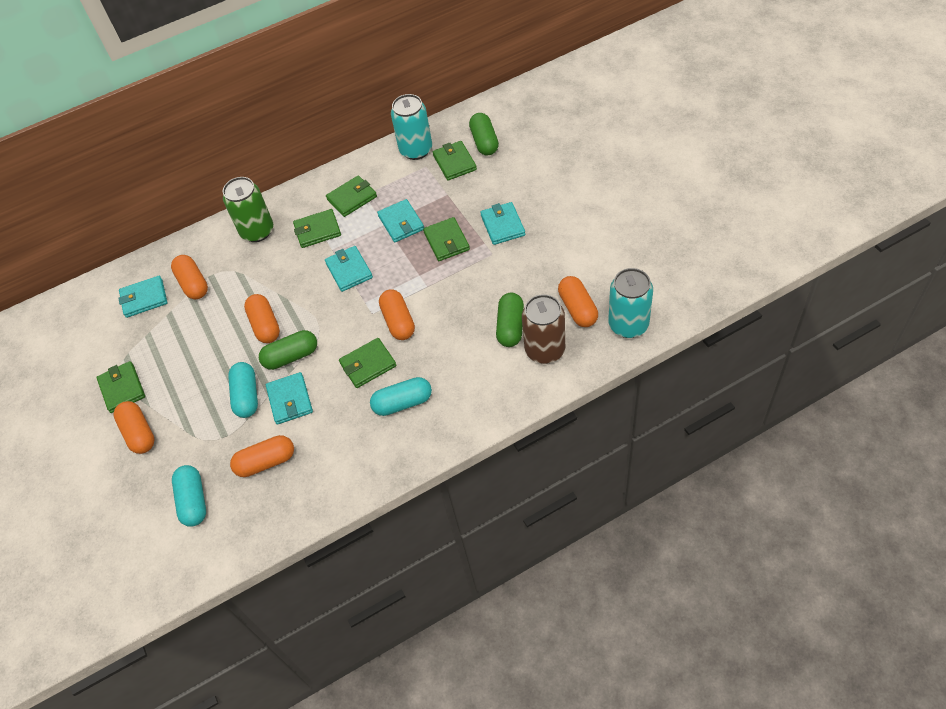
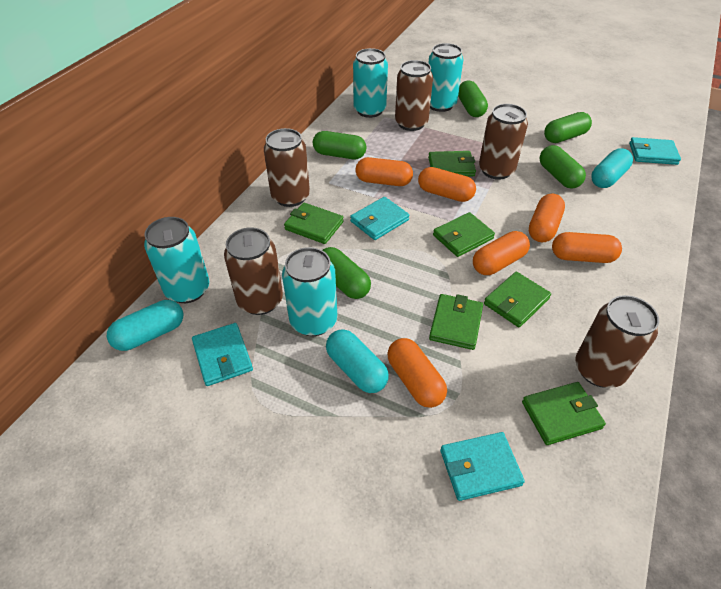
brown can: 1 -> 5
green can: 1 -> 0
green capsule: 3 -> 5
turquoise can: 2 -> 4
turquoise wallet: 5 -> 4

